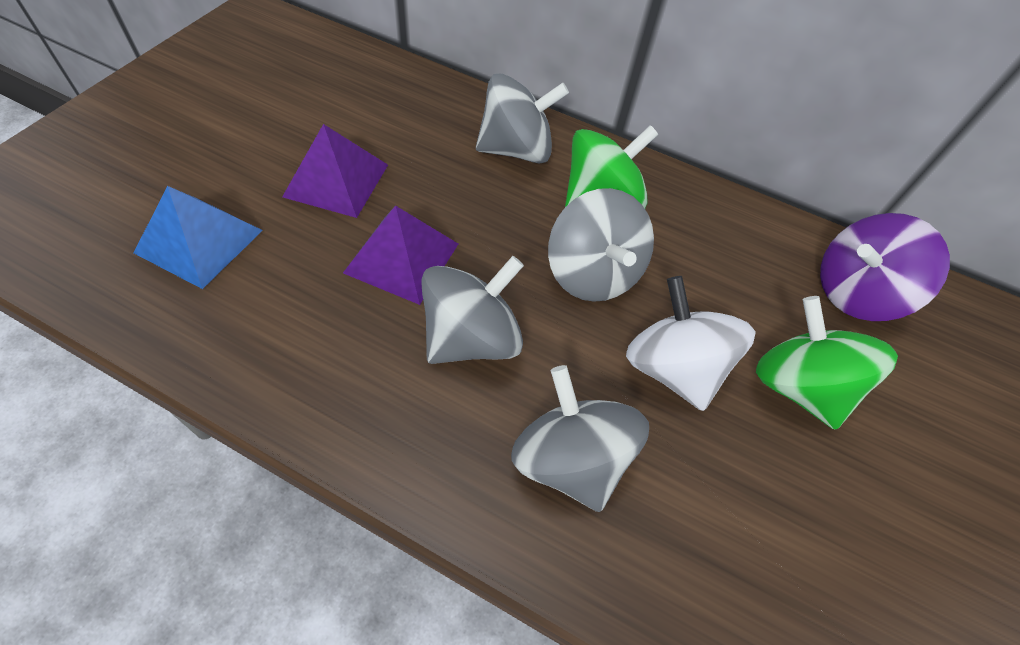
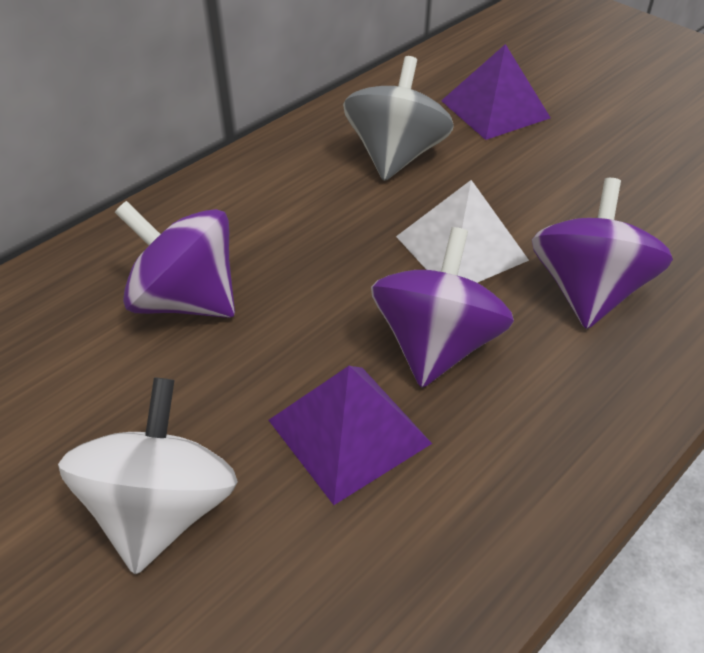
blue pyramid: 1 -> 0
green spinning top: 2 -> 0
grey spinning top: 4 -> 1
purple spinning top: 1 -> 3
white pyramid: 0 -> 1

